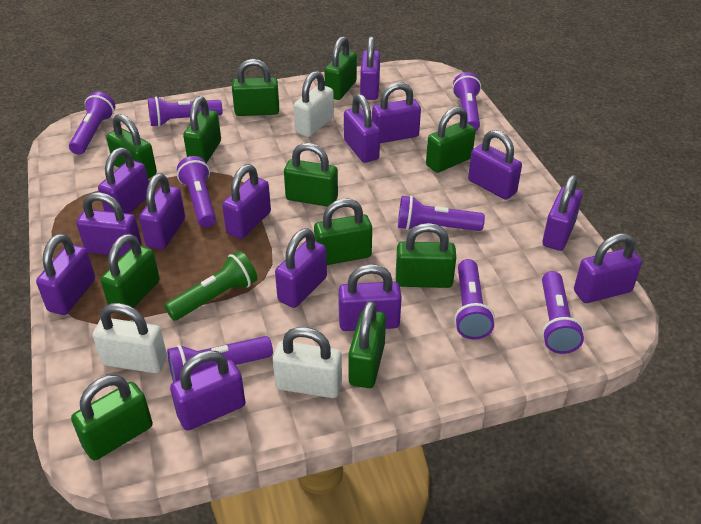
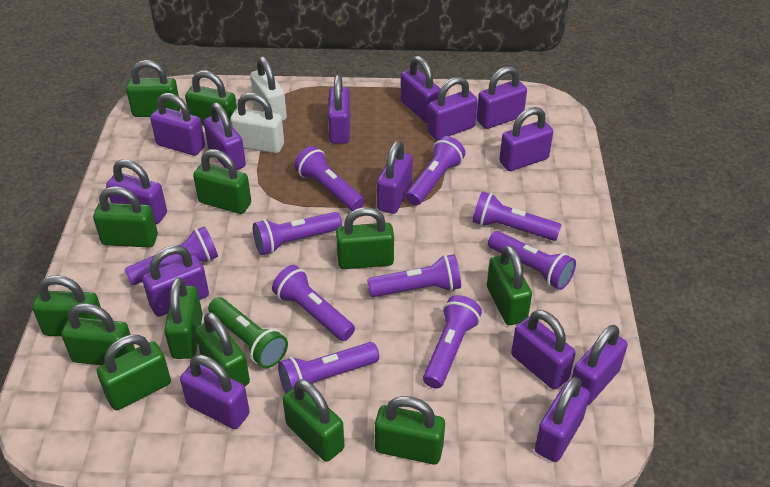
green padlock: 11 -> 13
purple flashlight: 8 -> 10
white padlock: 3 -> 2

